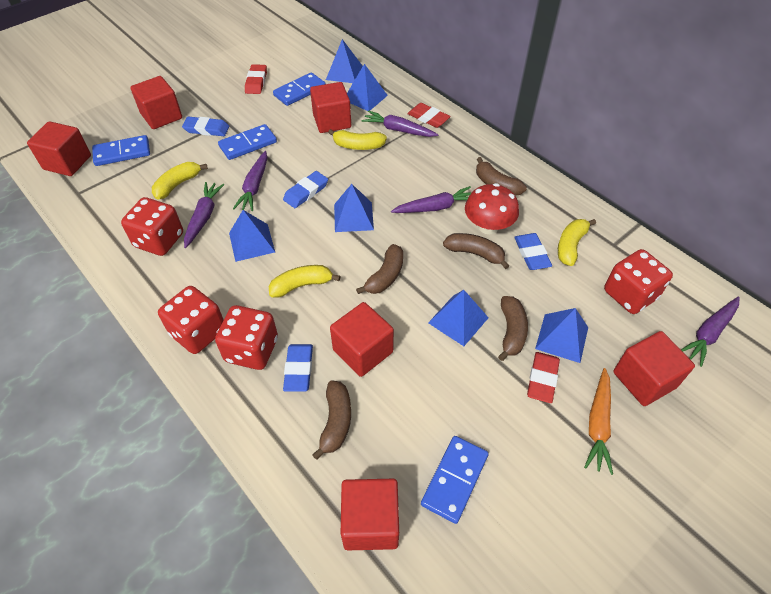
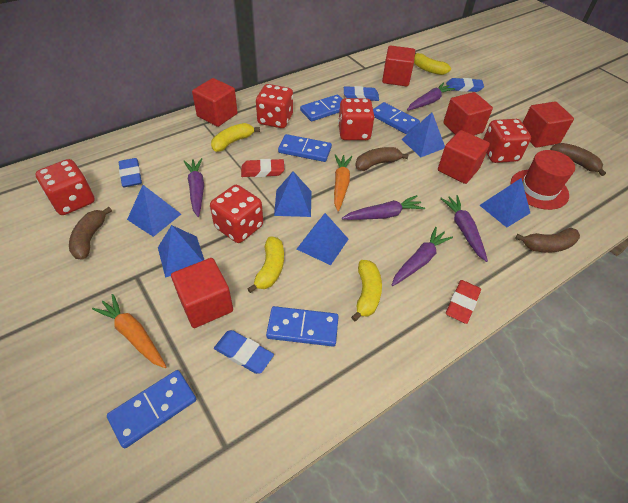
blue domino: 4 -> 5
brown banana: 5 -> 4
orange carrot: 1 -> 2
red dice: 4 -> 5
red eraser: 3 -> 2
red hat: 0 -> 1
red mushroom: 1 -> 0

